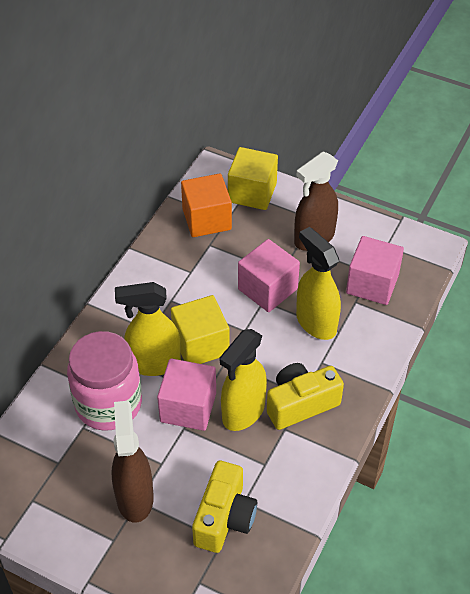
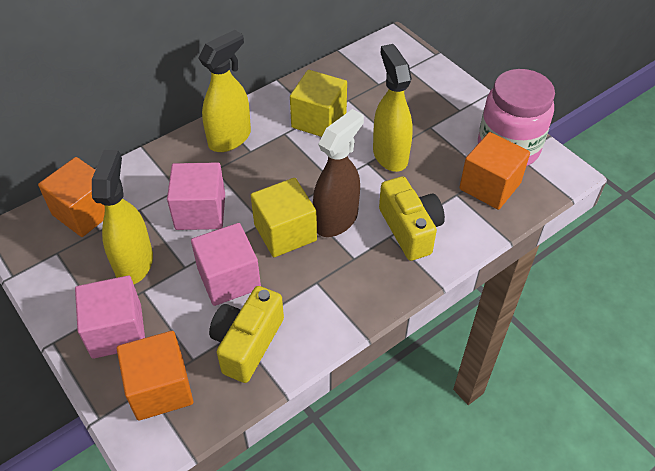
brown spray bottle: 2 -> 1
orange cube: 1 -> 3

